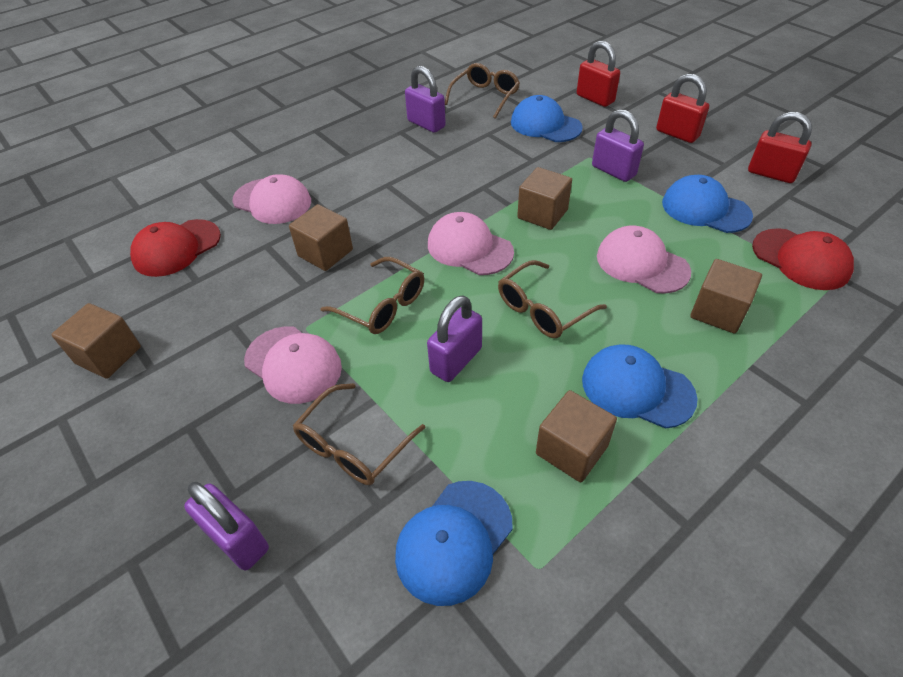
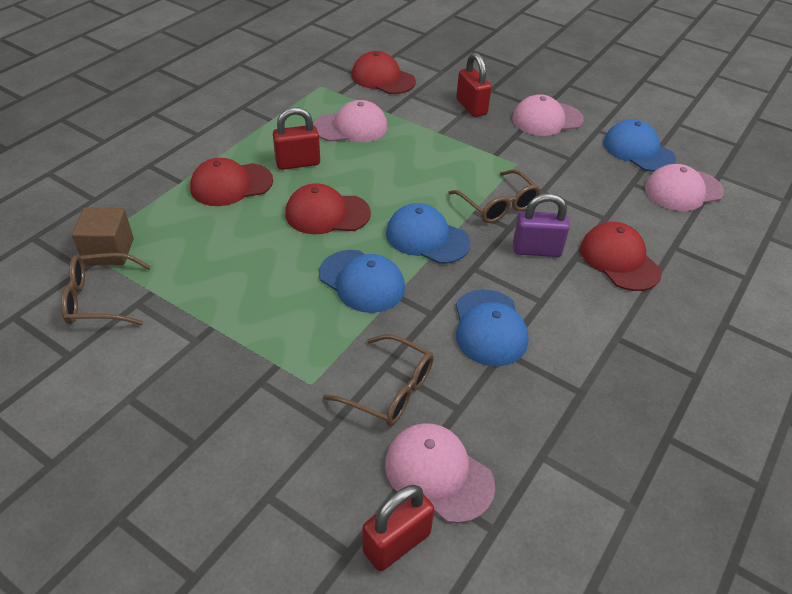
brown cube: 5 -> 1
brown glasses: 4 -> 3
purple padlock: 4 -> 1
red cap: 2 -> 4

